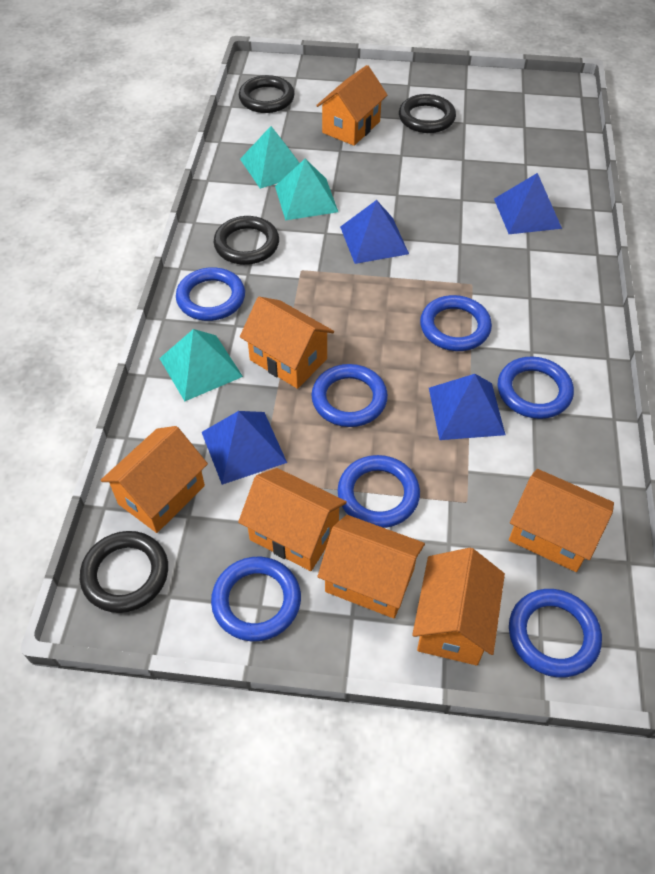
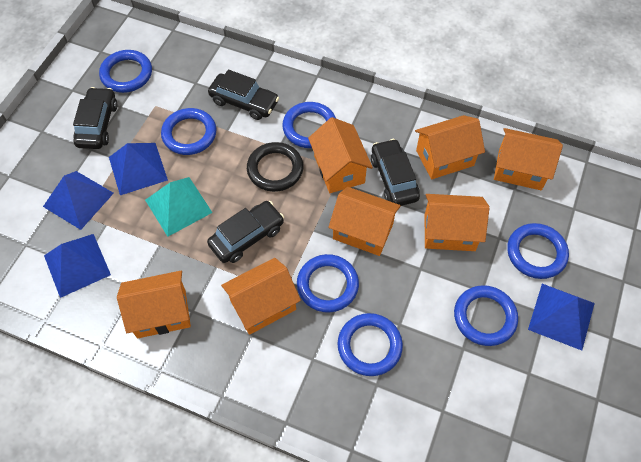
black car: 0 -> 4
black ring: 4 -> 1
turquoise pyramid: 3 -> 1

